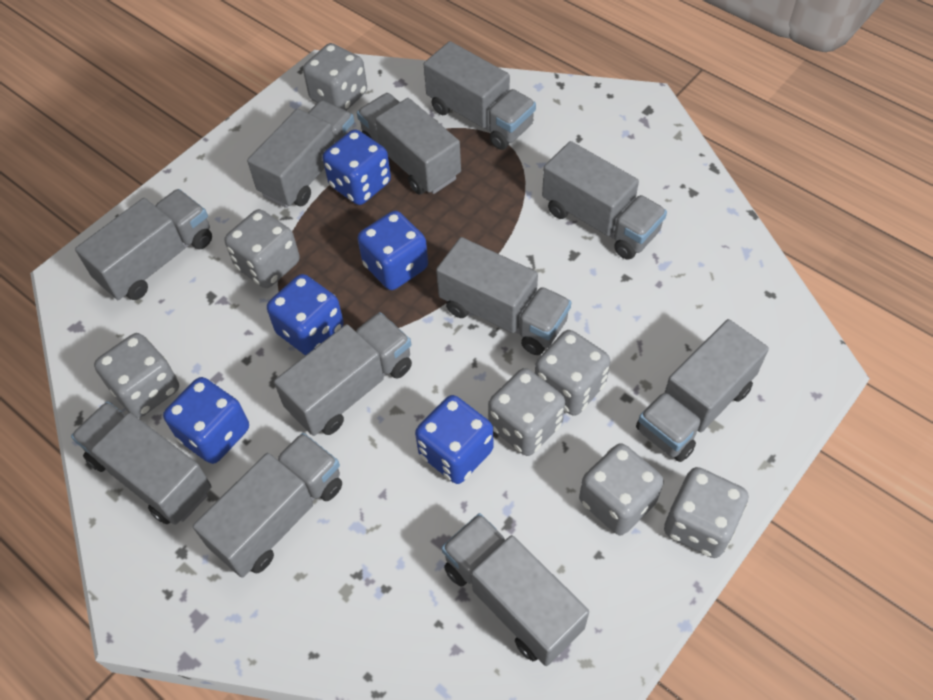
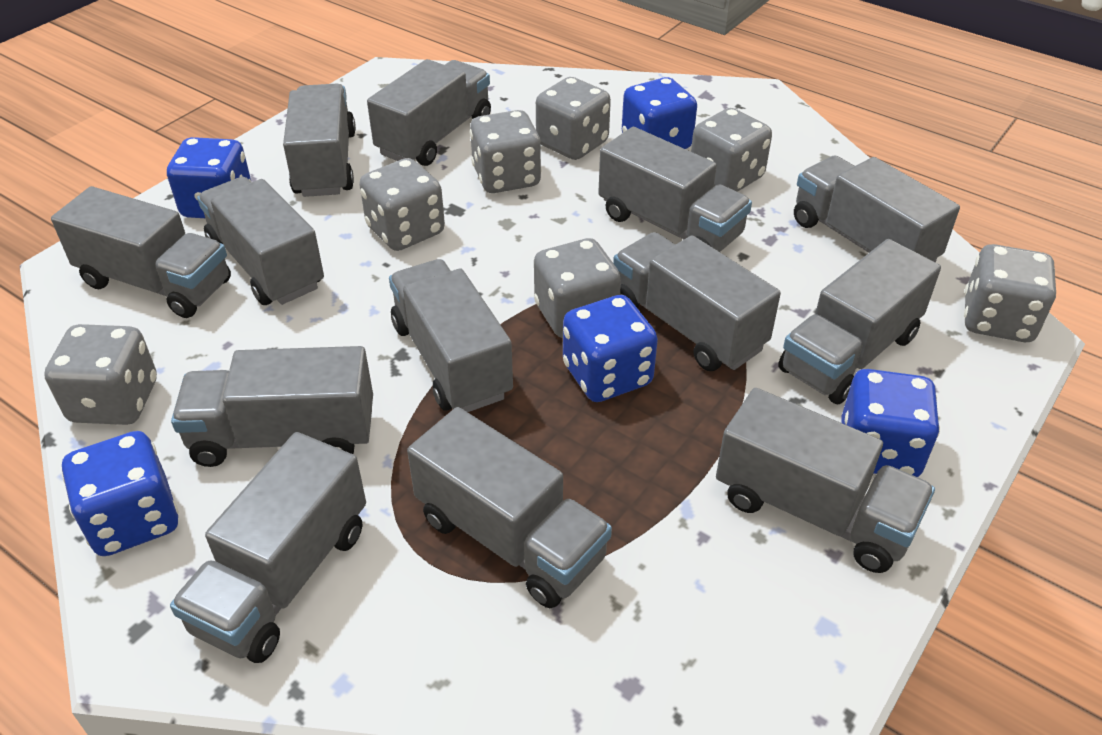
grey truck: 11 -> 13

